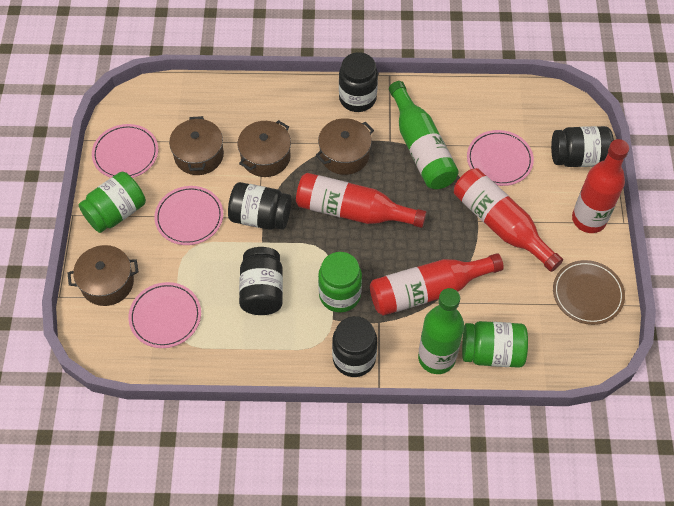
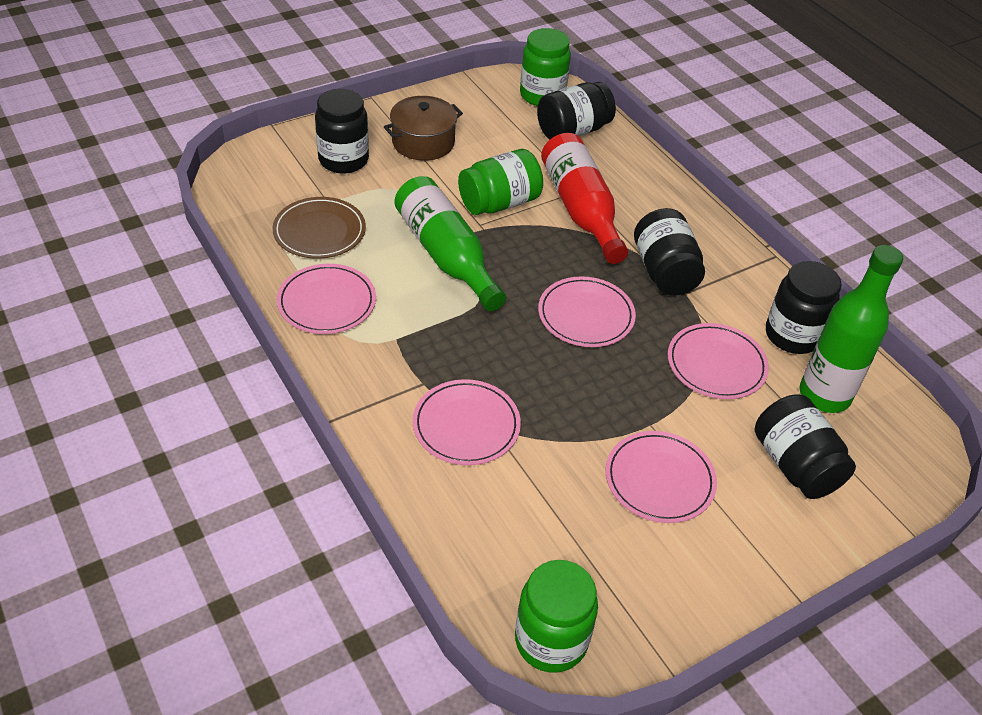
brown pot: 4 -> 1
pink plate: 4 -> 5
red bottle: 4 -> 1

